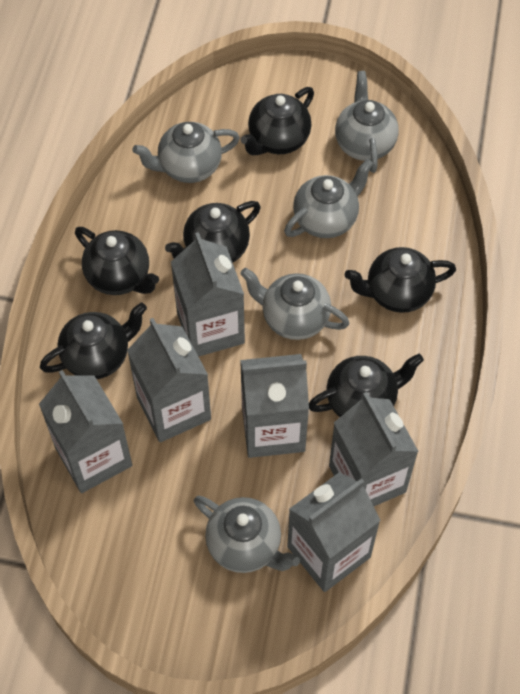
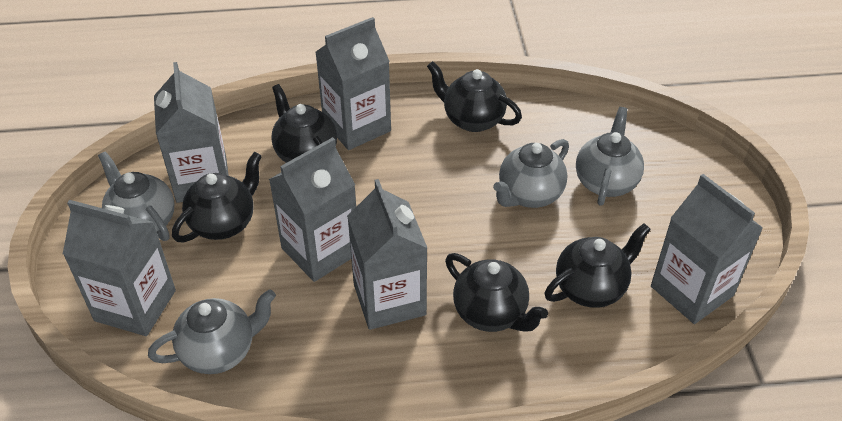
black teapot: 6 -> 5
grey teapot: 5 -> 4

